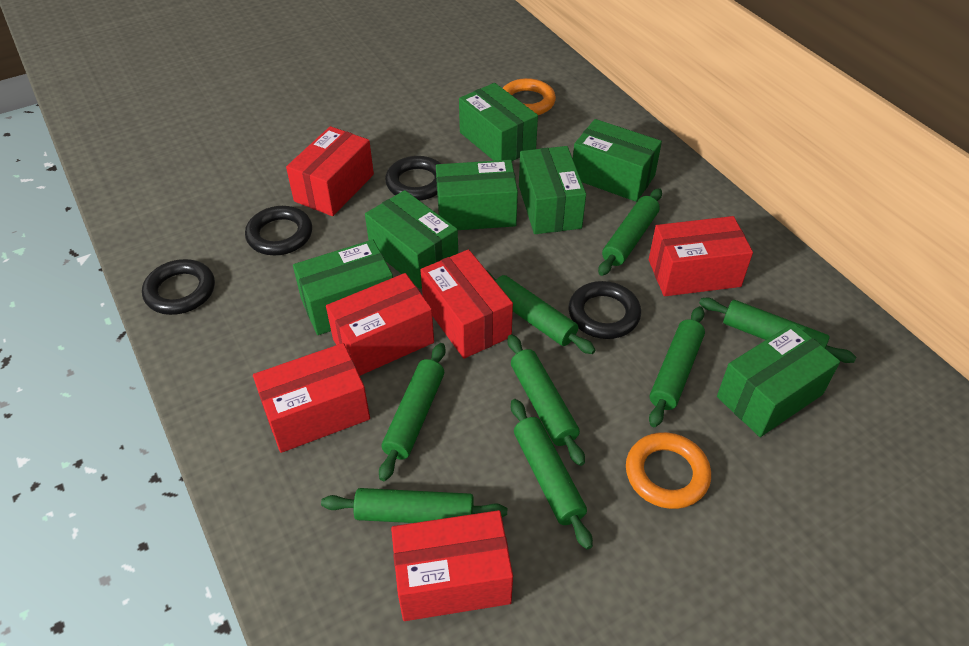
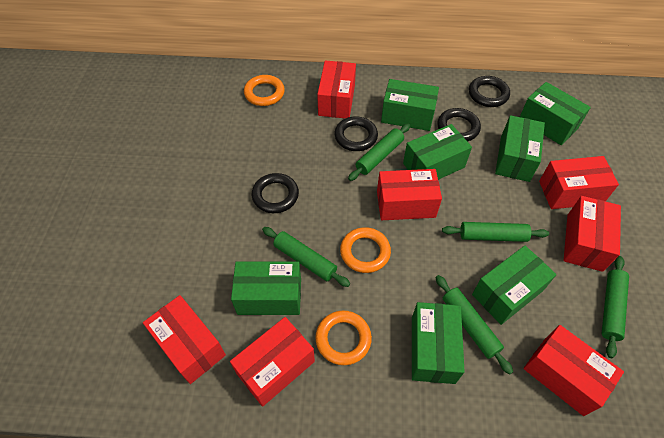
green rolling pin: 8 -> 5
orange ring: 2 -> 3
red box: 6 -> 7

